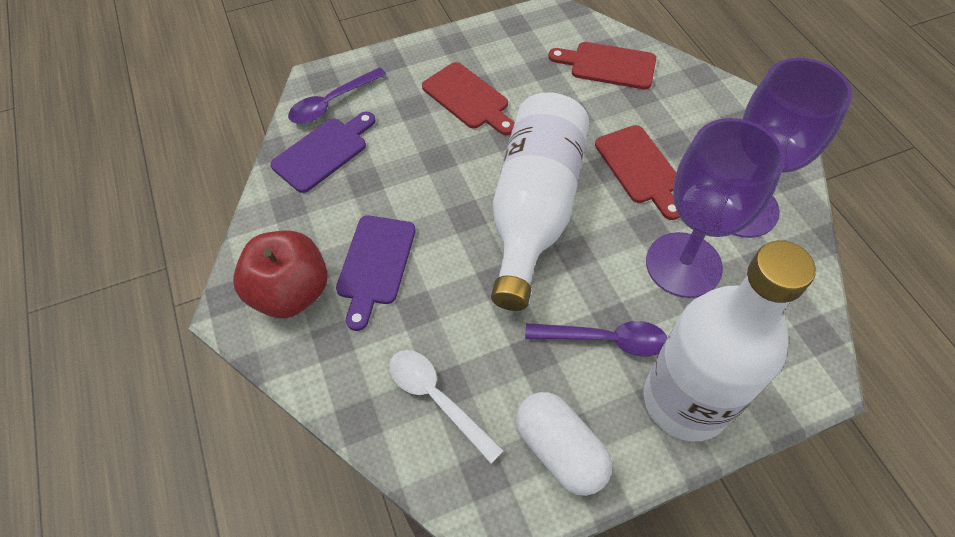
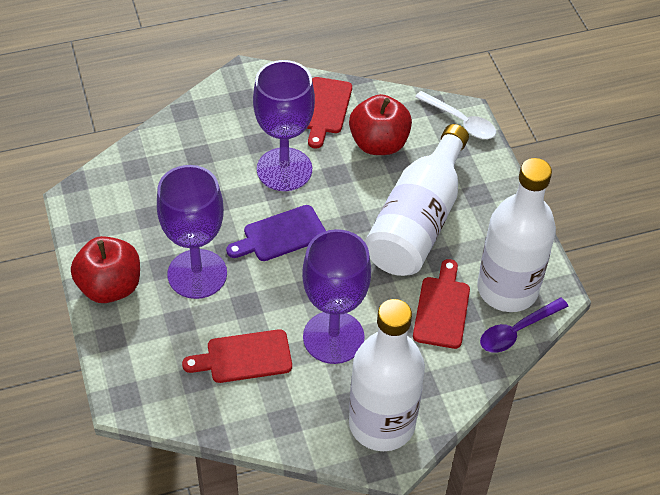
purple cutting board: 2 -> 1
purple goblet: 2 -> 3
purple spoon: 2 -> 1
red apple: 1 -> 2
white bottle: 2 -> 3
white capsule: 1 -> 0

